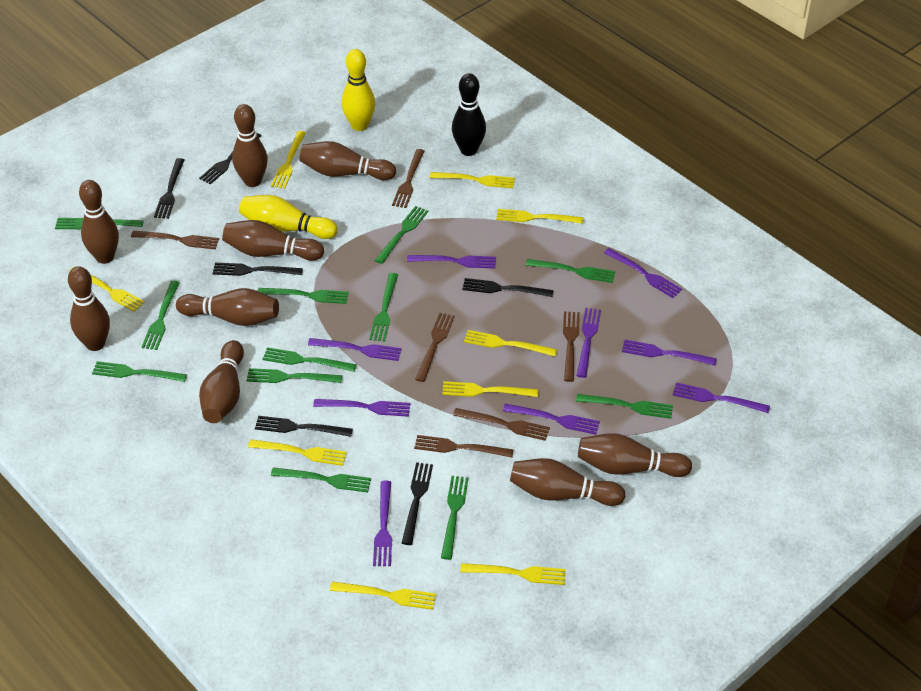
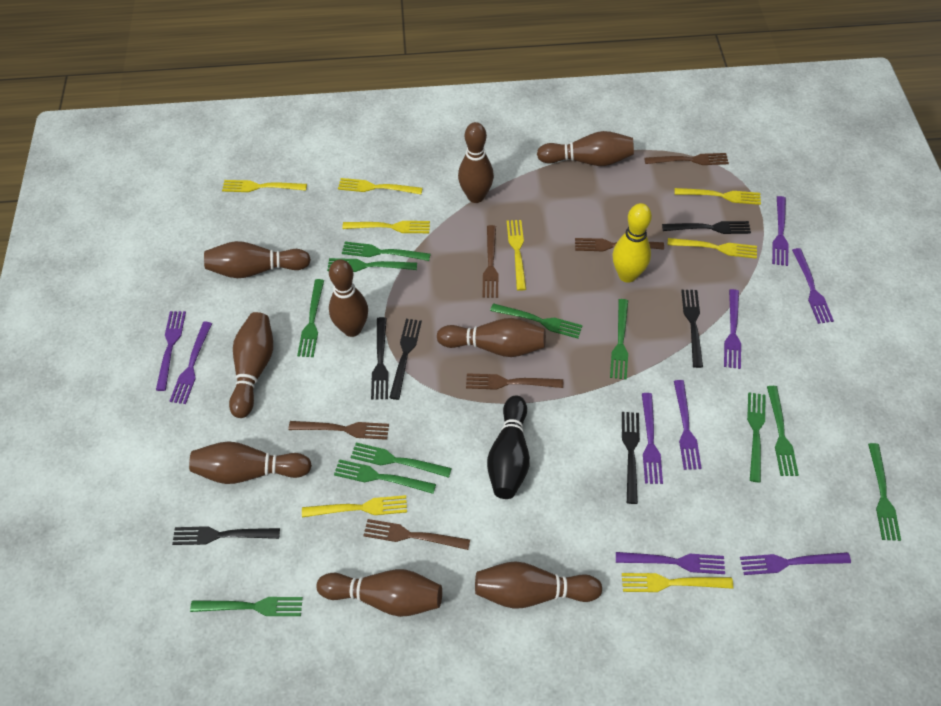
green fork: 12 -> 11
yellow bowling pin: 2 -> 1
yellow fork: 9 -> 8

